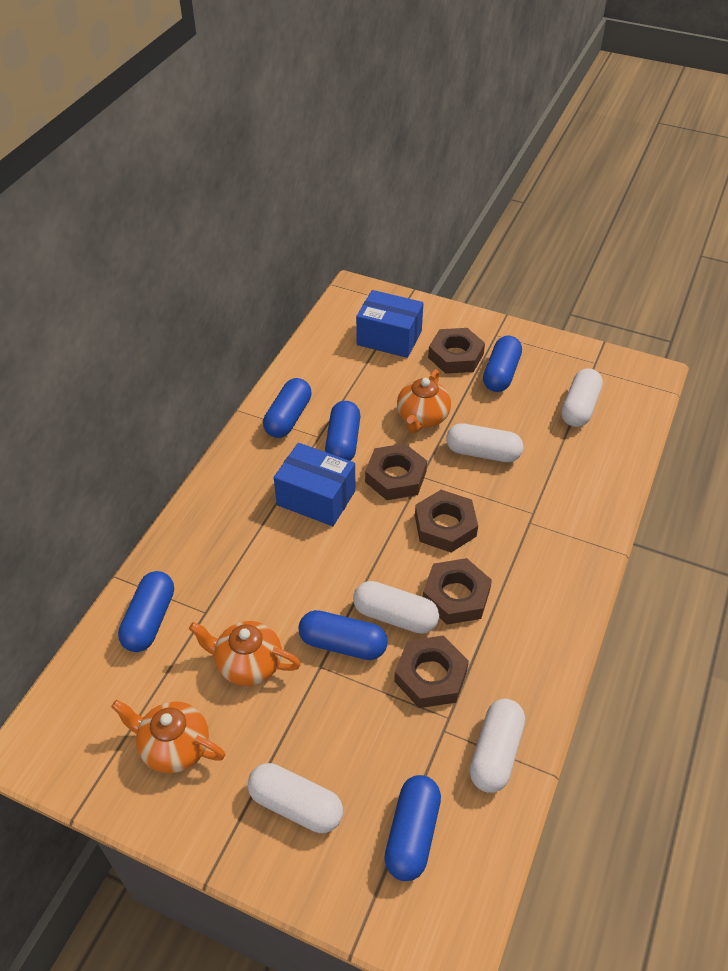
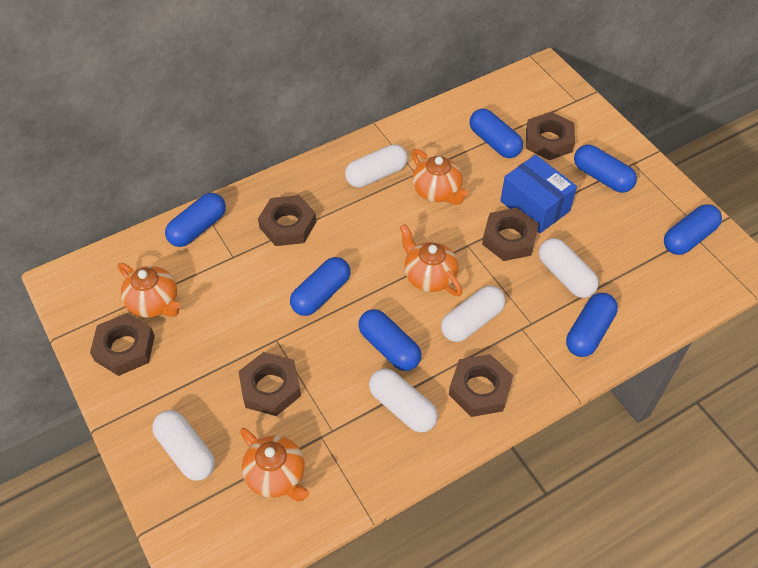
blue box: 2 -> 1
blue capsule: 6 -> 7
brown nut: 5 -> 6
orange teapot: 3 -> 4

